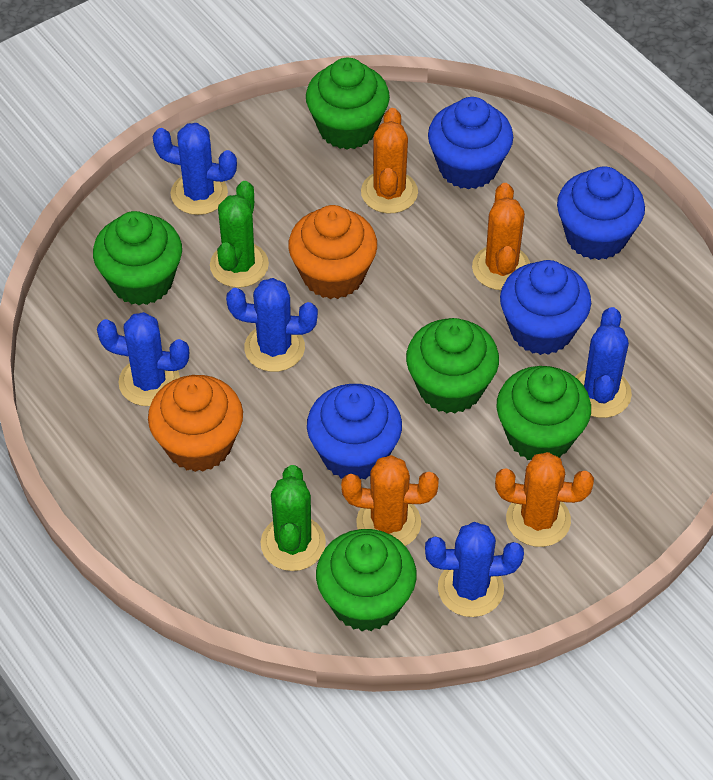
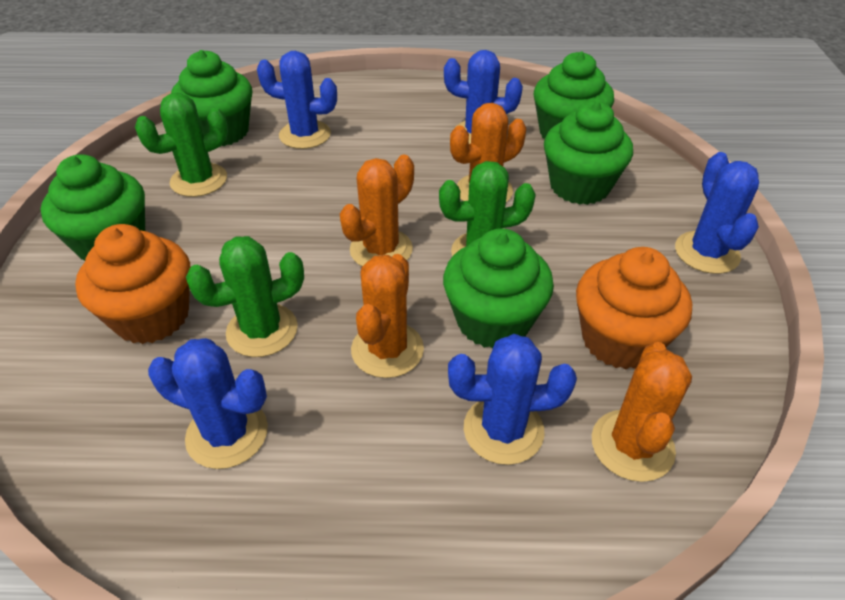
blue cupcake: 4 -> 0
green cactus: 2 -> 3

